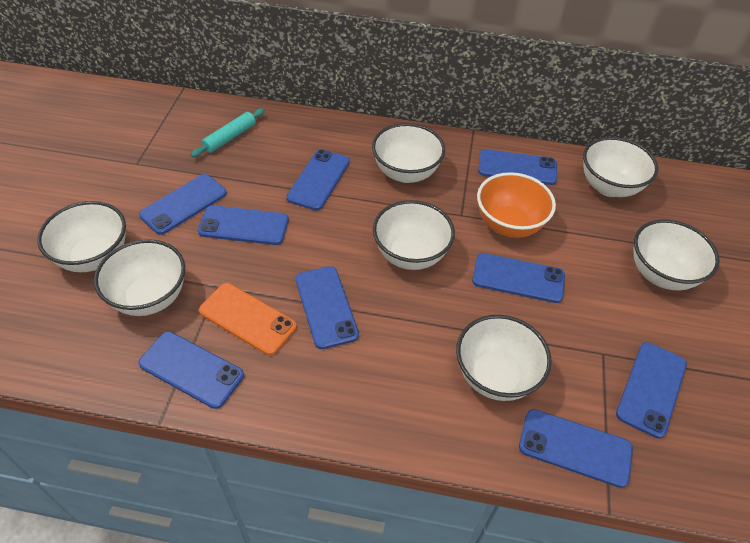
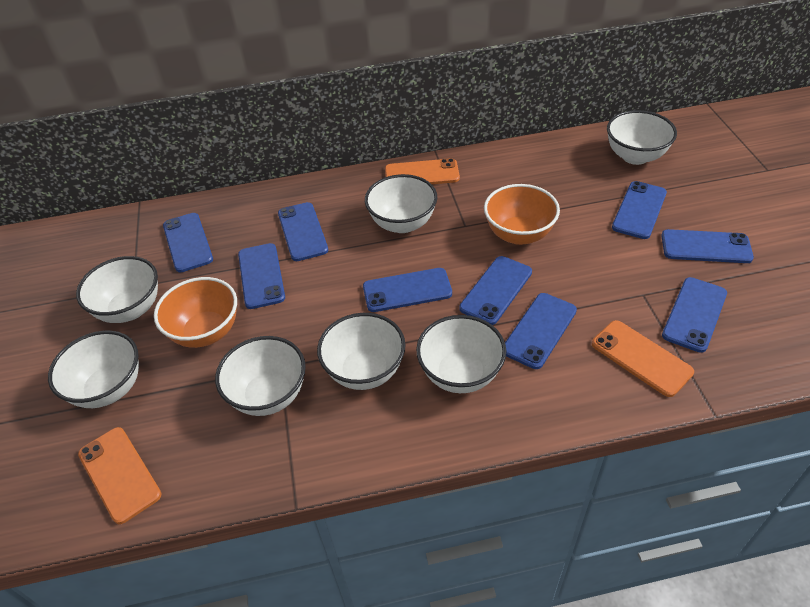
orange bowl: 1 -> 2
orange phone: 1 -> 3
turquoise rolling pin: 1 -> 0

